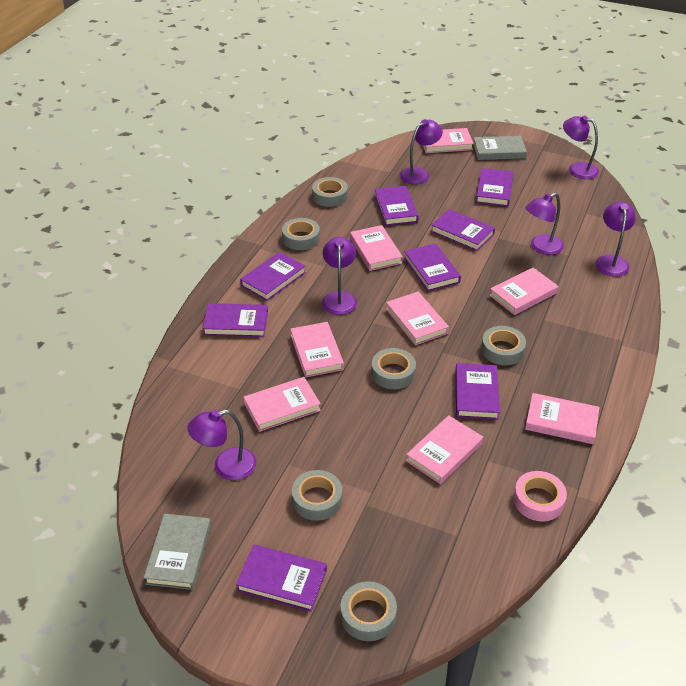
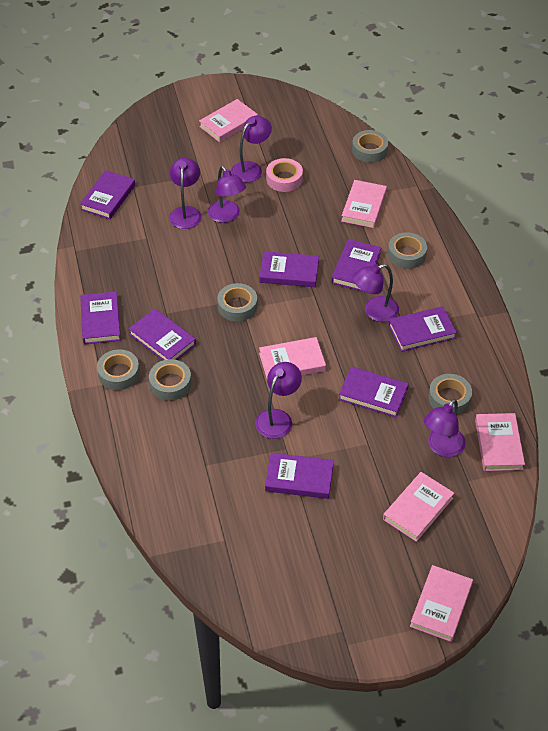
grey book: 2 -> 0
pink book: 8 -> 6

